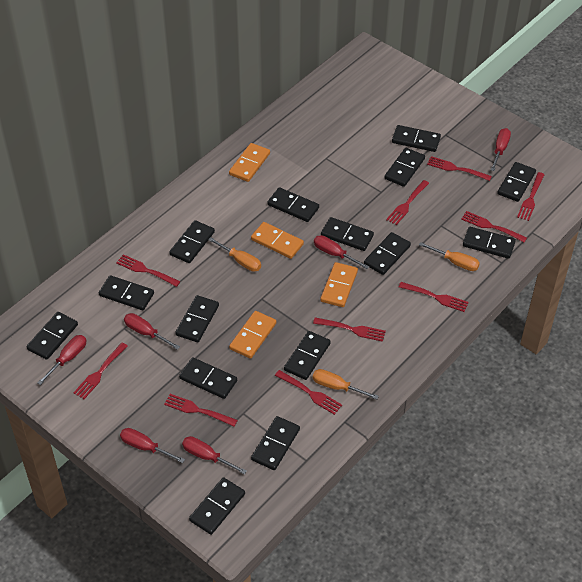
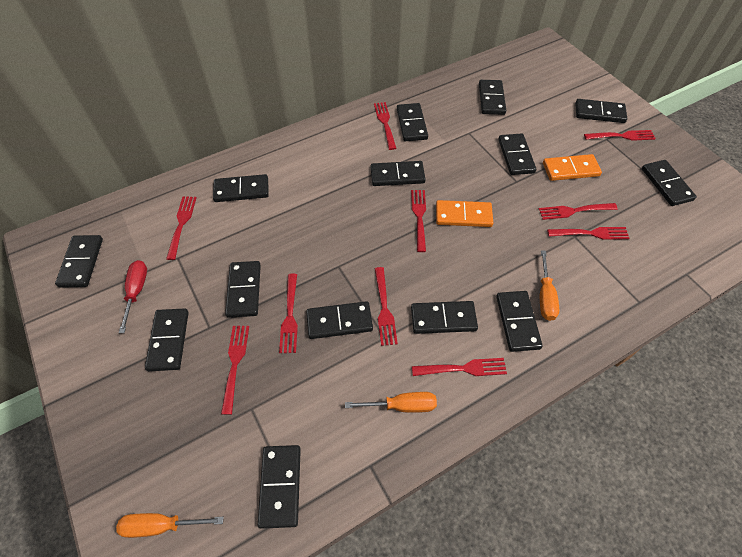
black domino: 15 -> 14
orange domino: 4 -> 2
red screwdriver: 6 -> 1

